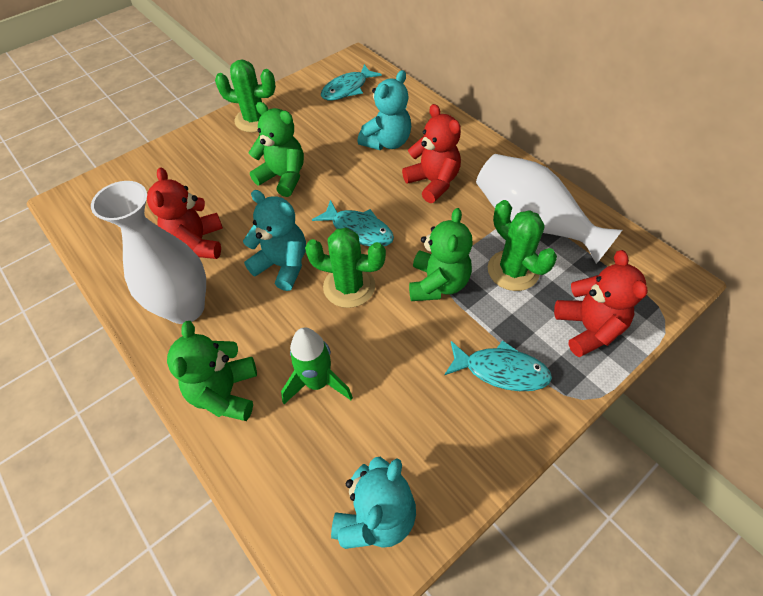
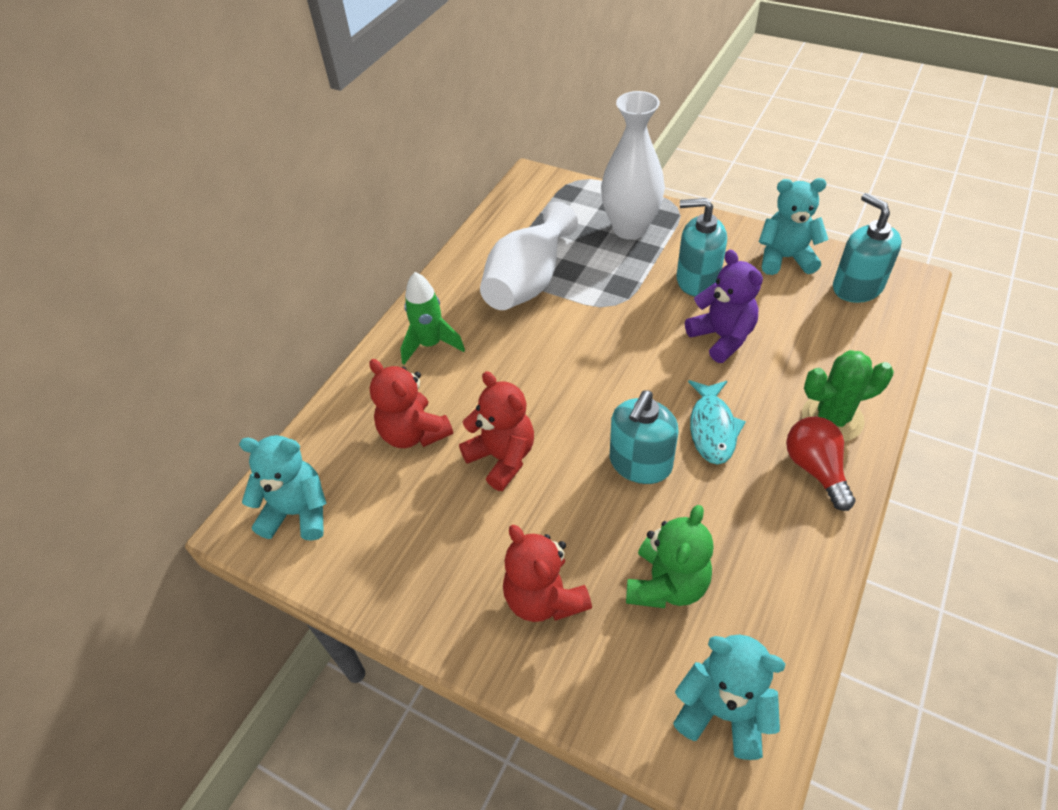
green cactus: 3 -> 1
green teddy bear: 3 -> 1
purple teddy bear: 0 -> 1
red light bulb: 0 -> 1
turquoise fish: 3 -> 1
turquoise soap dispenser: 0 -> 3

